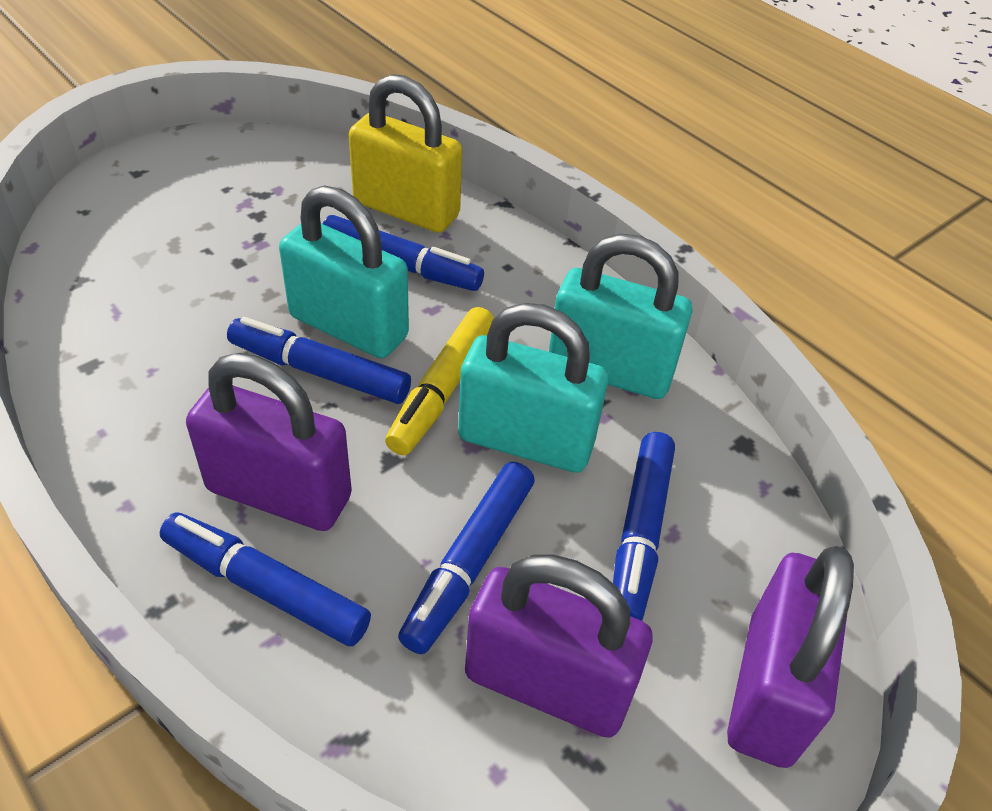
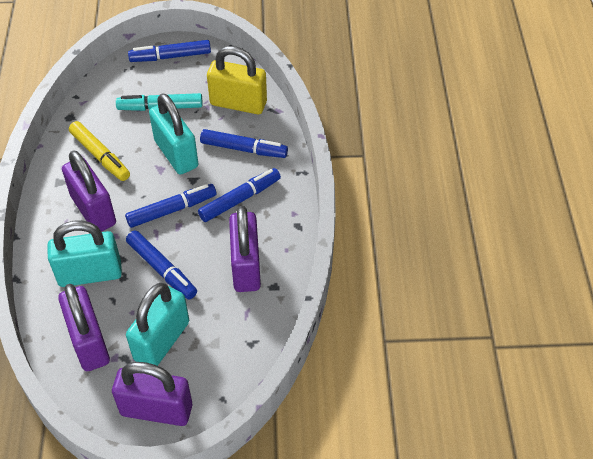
purple padlock: 3 -> 4
turquoise marker: 0 -> 1

